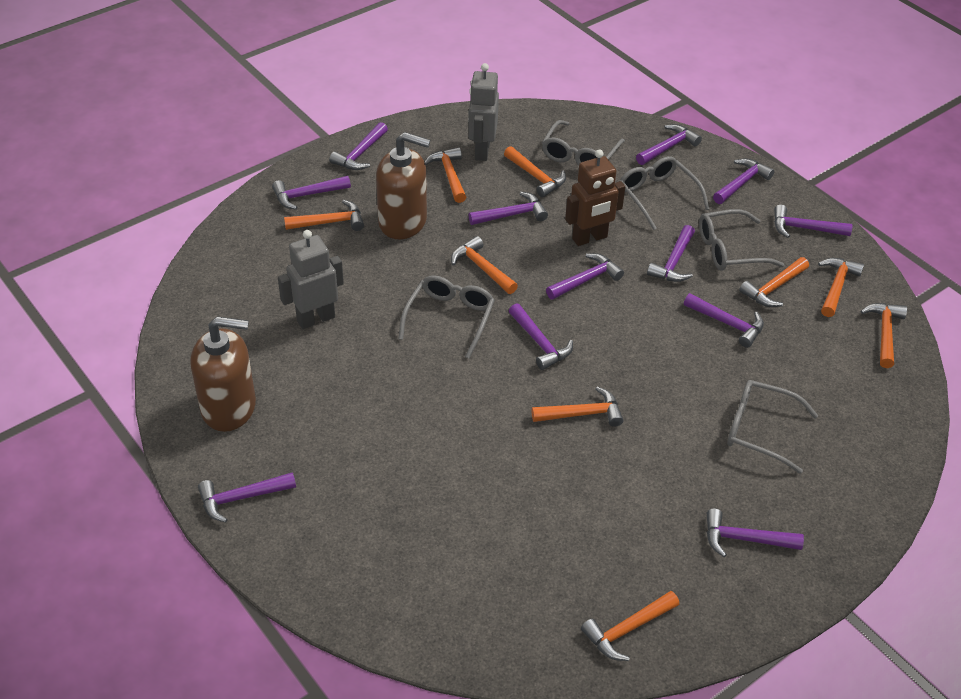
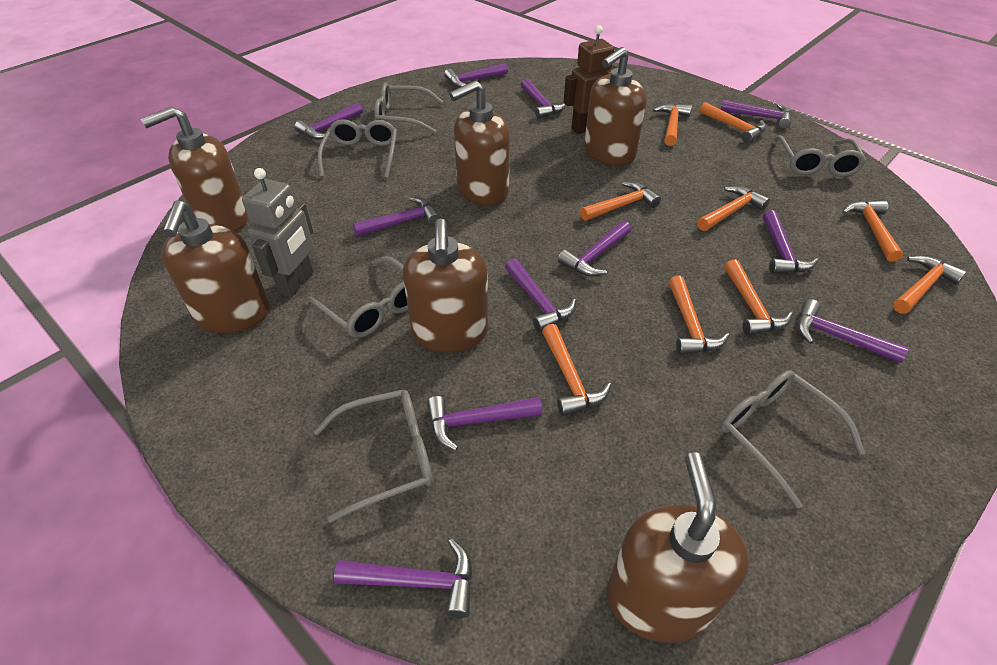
brown soap dispenser: 2 -> 6
grey glasses: 5 -> 6
grey robot: 2 -> 1
purple hammer: 12 -> 11

